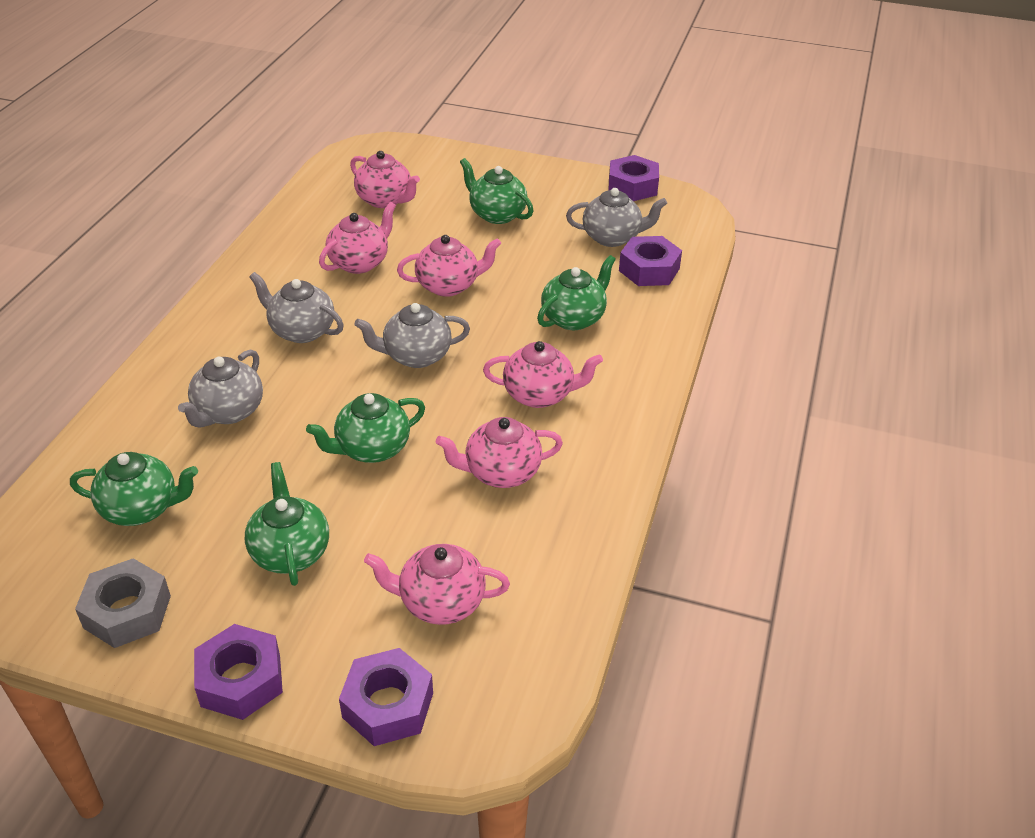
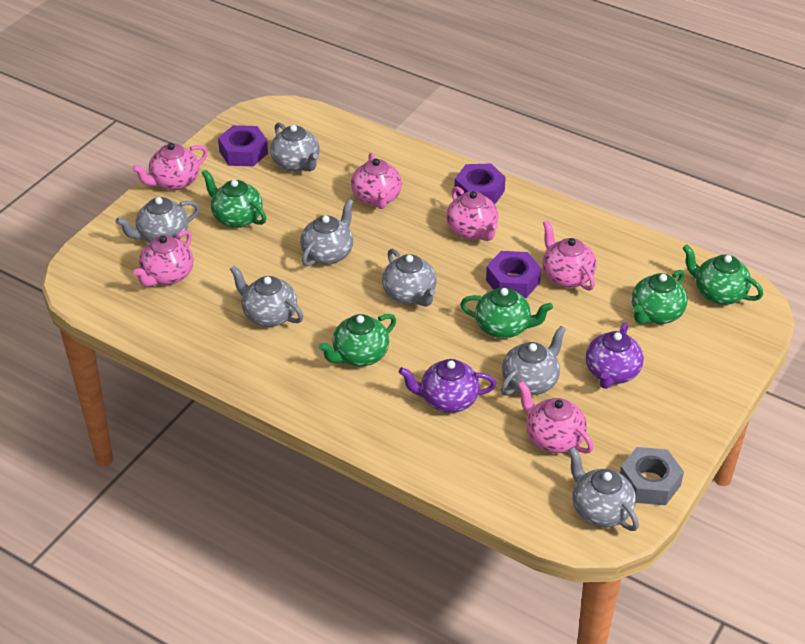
grey teapot: 4 -> 7
purple nut: 4 -> 3
purple teapot: 0 -> 2

